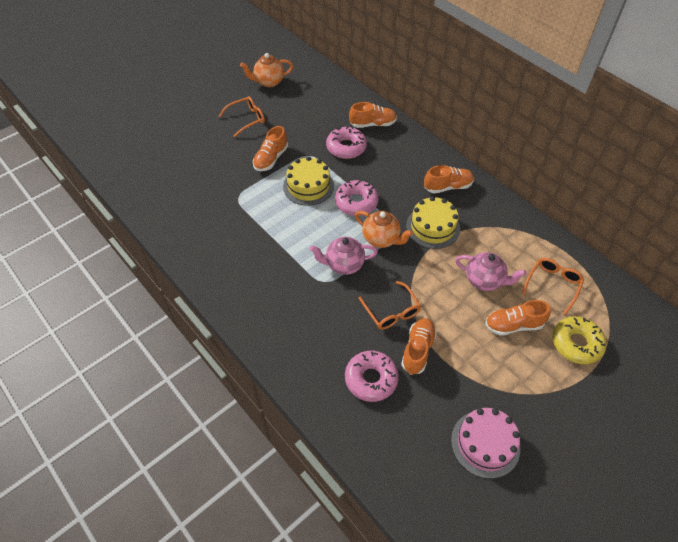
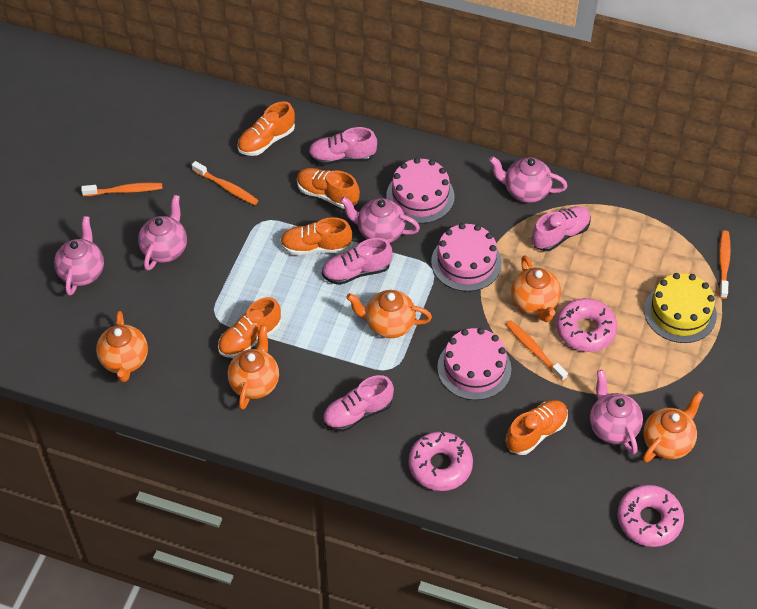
orange glasses: 3 -> 0
orange teapot: 2 -> 5
orange toothbrush: 0 -> 4
pink cake: 1 -> 3
pink shoe: 0 -> 4
pink teapot: 2 -> 5
yellow cake: 2 -> 1
yellow donut: 1 -> 0

